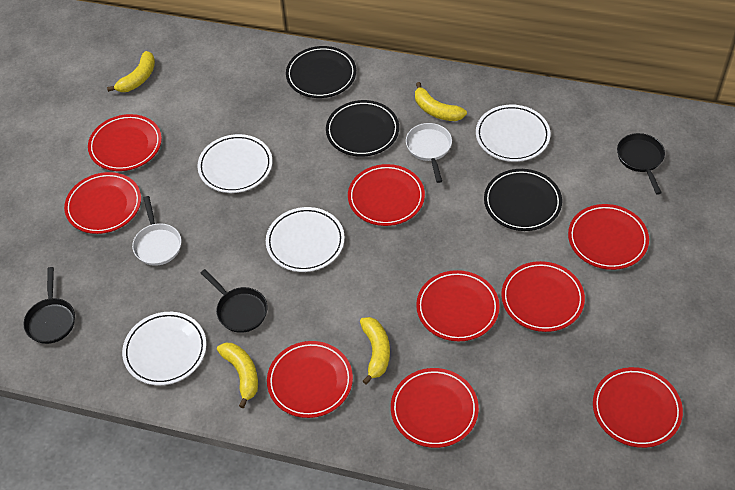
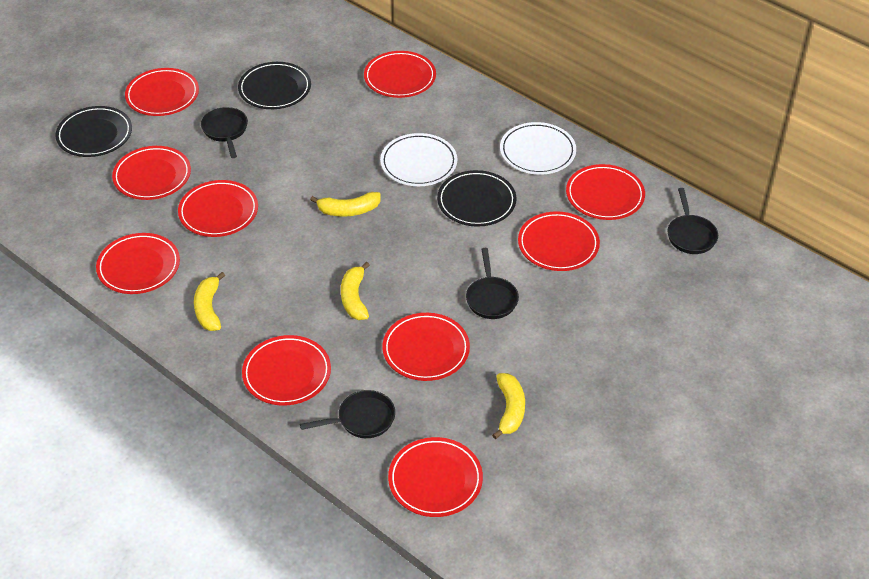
black pan: 3 -> 4
red plate: 9 -> 10
white pan: 2 -> 0
white plate: 4 -> 2

